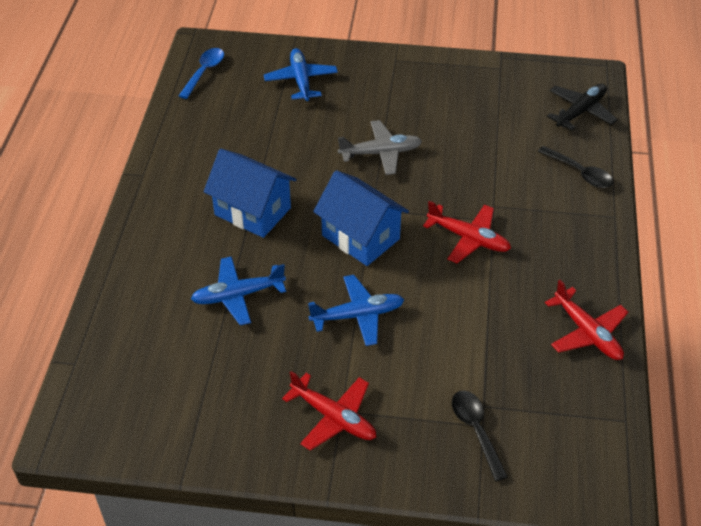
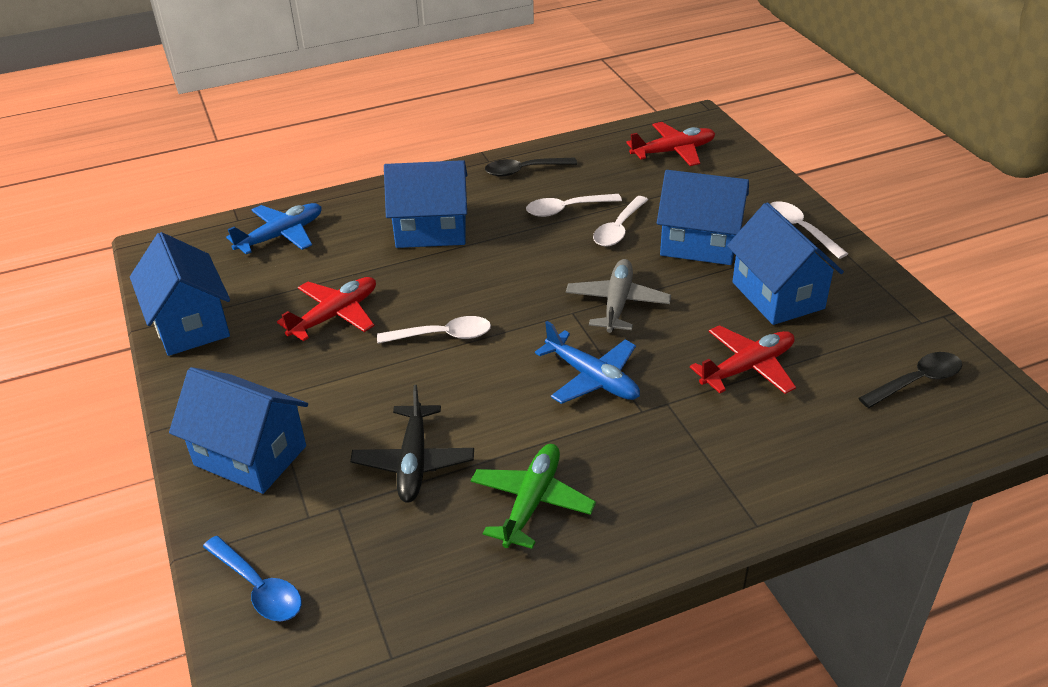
blue house: 2 -> 5
blue plane: 3 -> 2
green plane: 0 -> 1
white spoon: 0 -> 4

